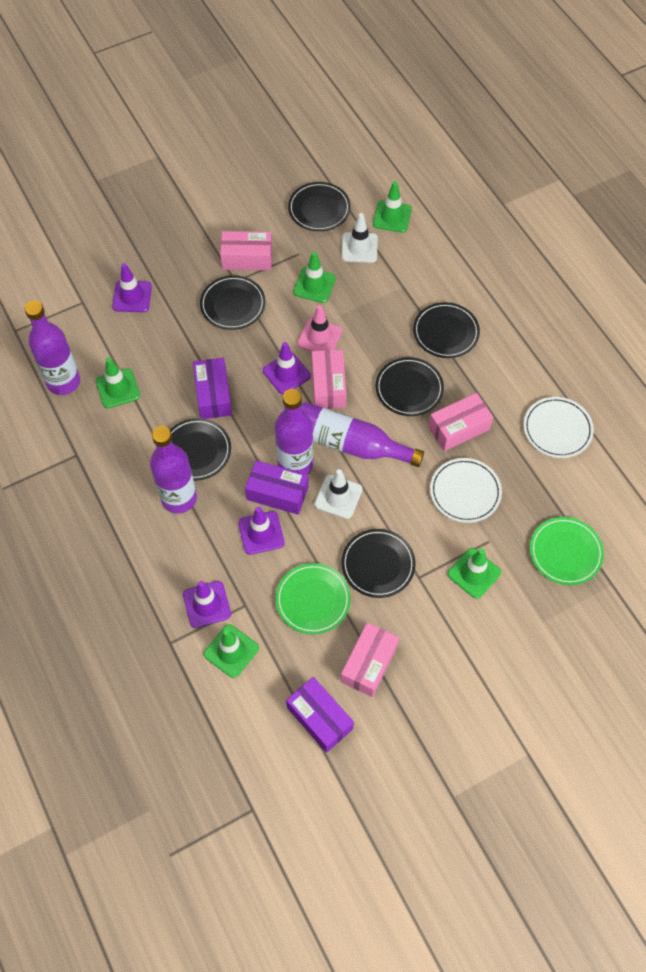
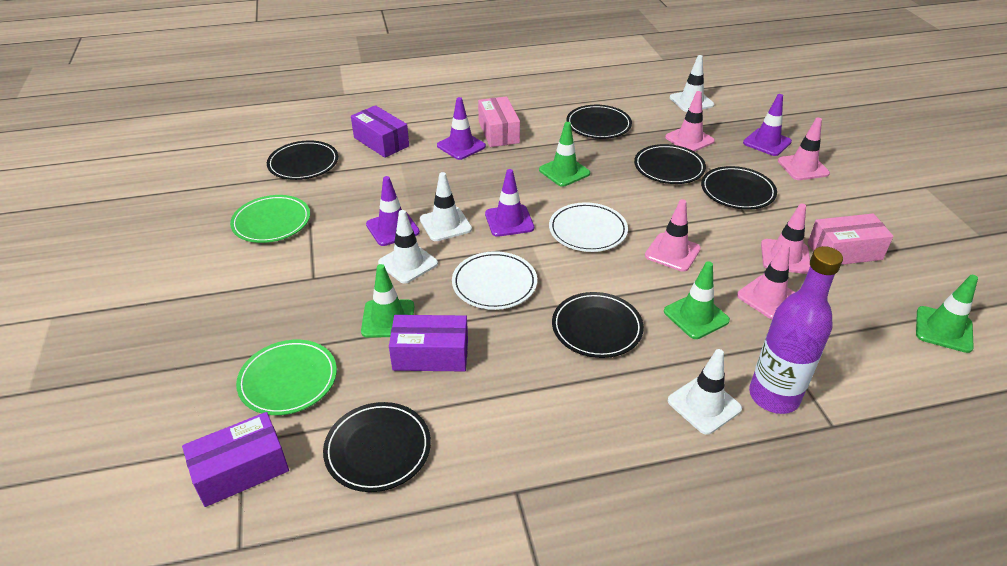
green traffic cone: 5 -> 4
pink box: 4 -> 2
pink traffic cone: 1 -> 5
purple bottle: 4 -> 1
white traffic cone: 2 -> 4

